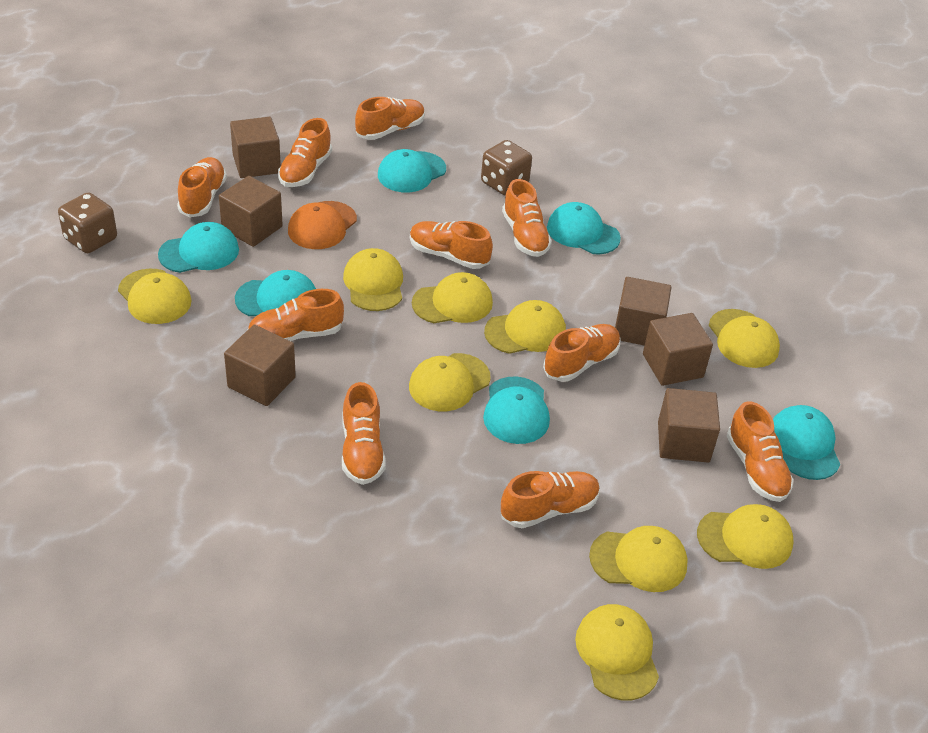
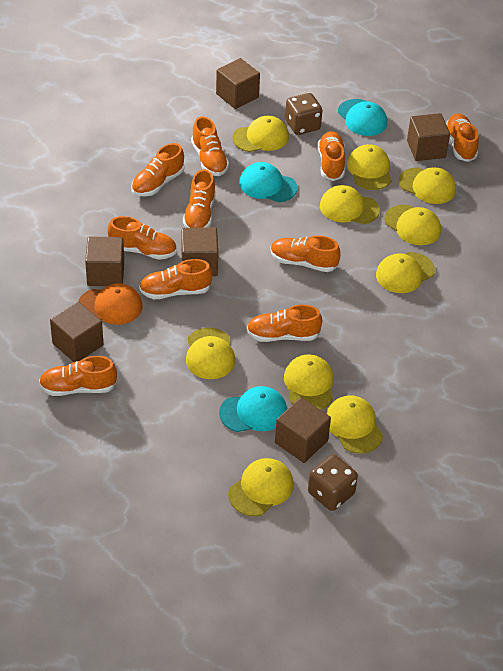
turquoise cap: 6 -> 3
yellow cap: 9 -> 10

